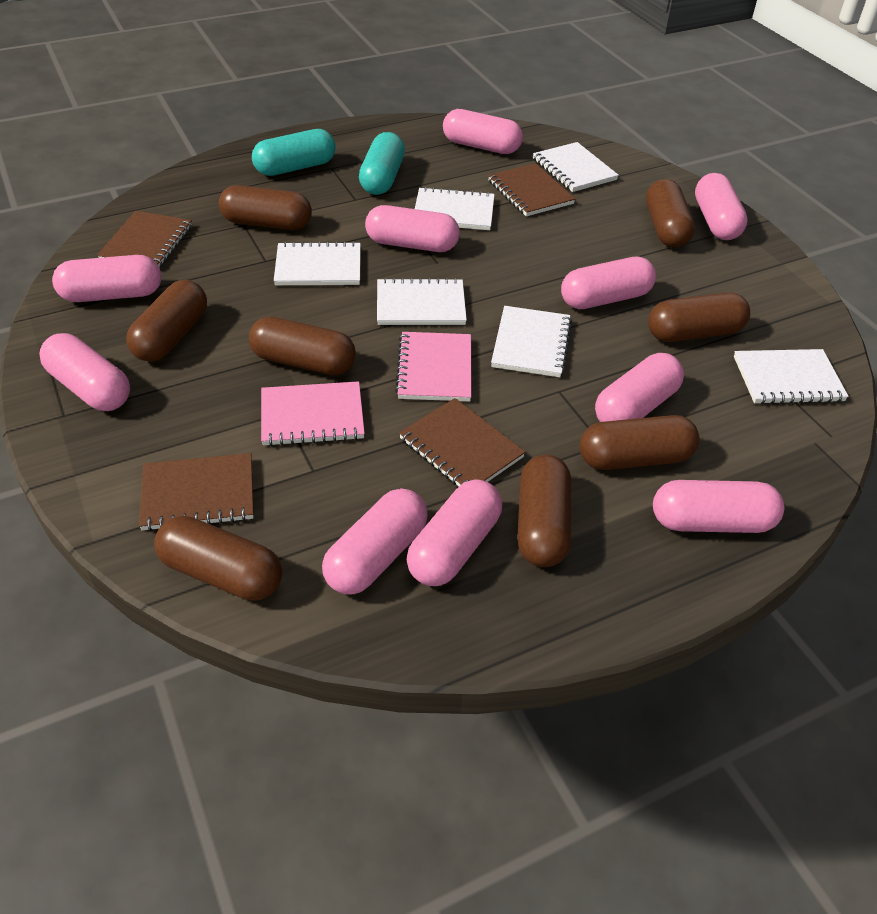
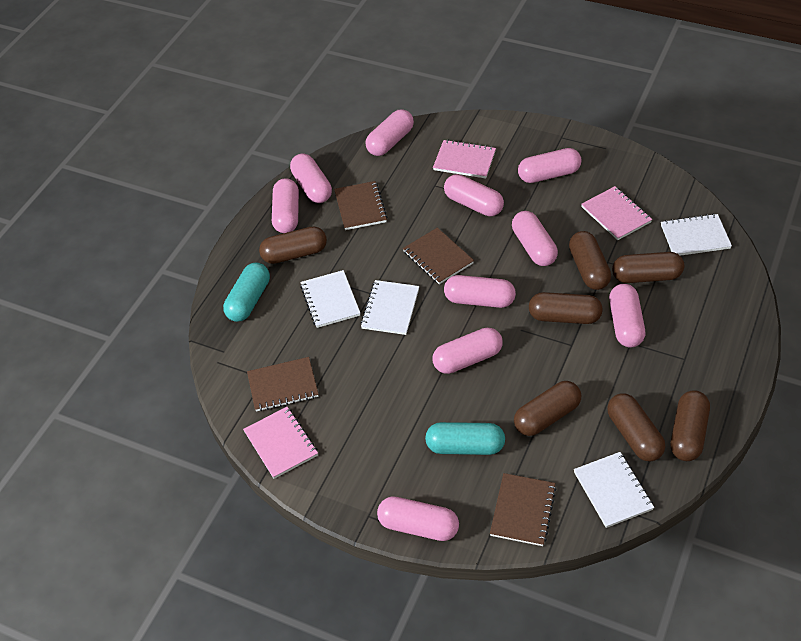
brown capsule: 8 -> 7
pink notebook: 2 -> 3
white notebook: 6 -> 4

